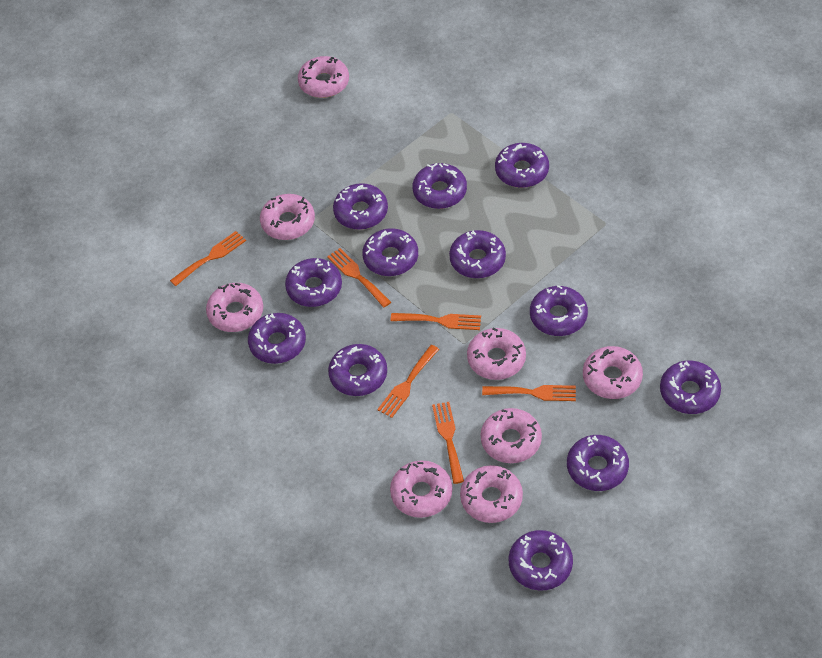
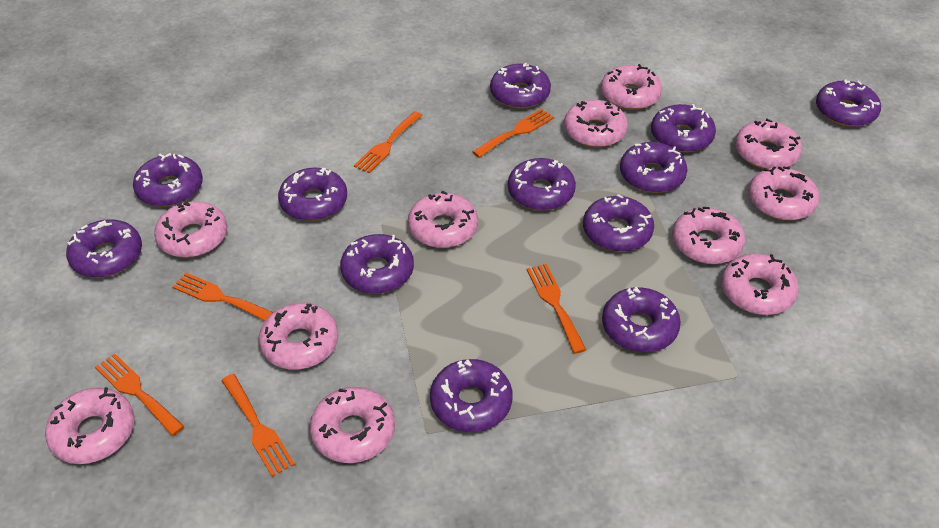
pink donut: 8 -> 11

